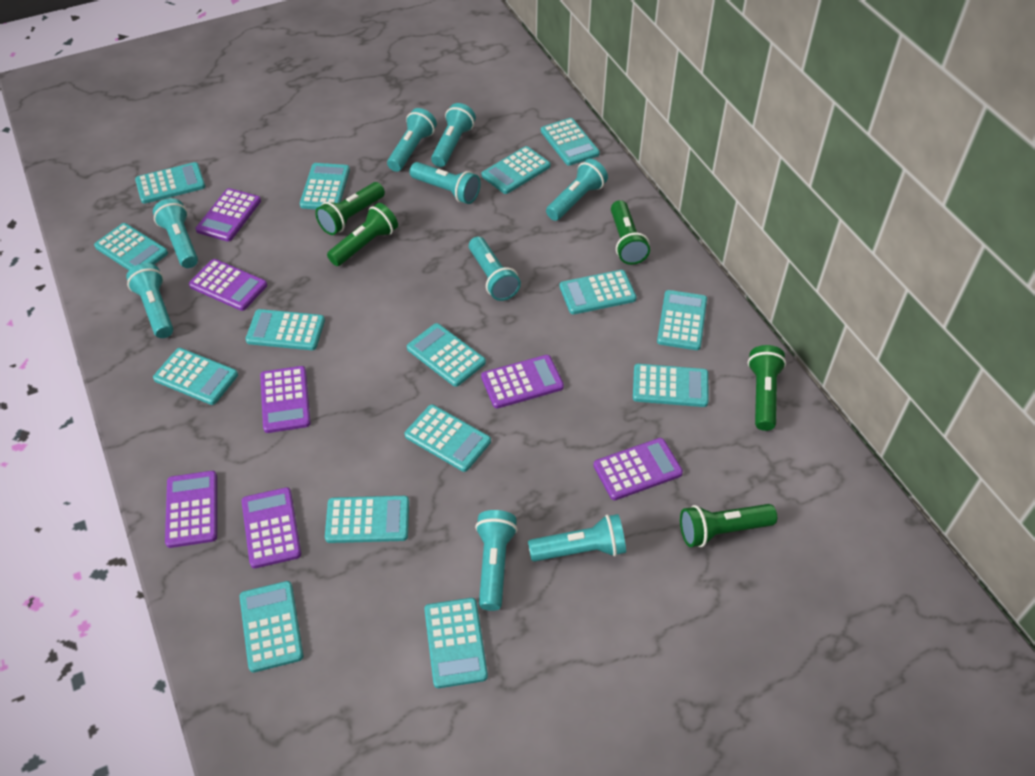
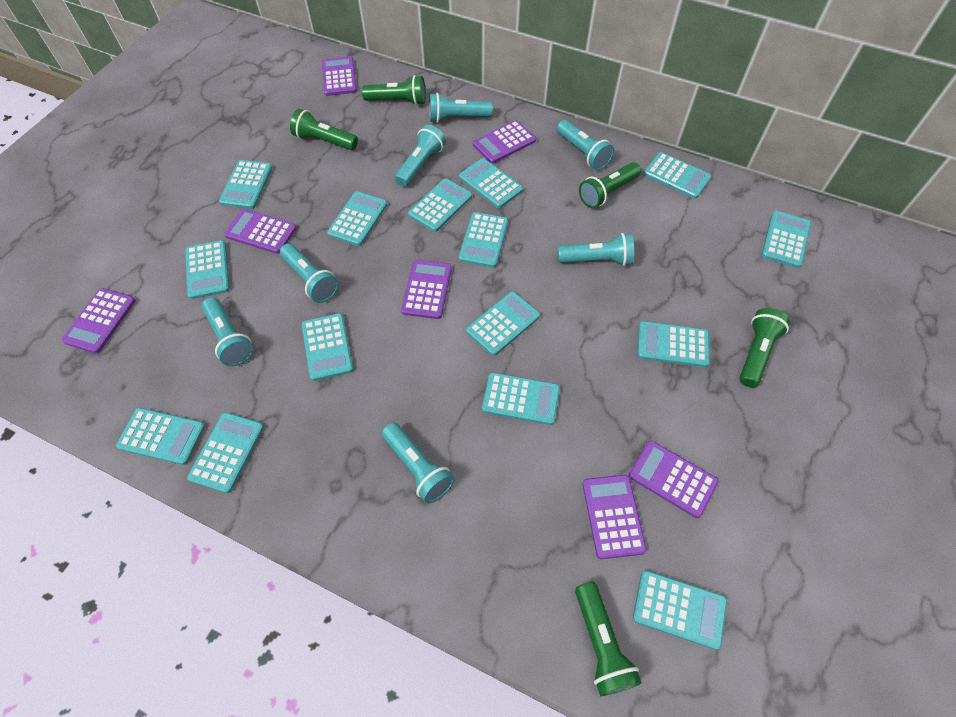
turquoise flashlight: 9 -> 7

